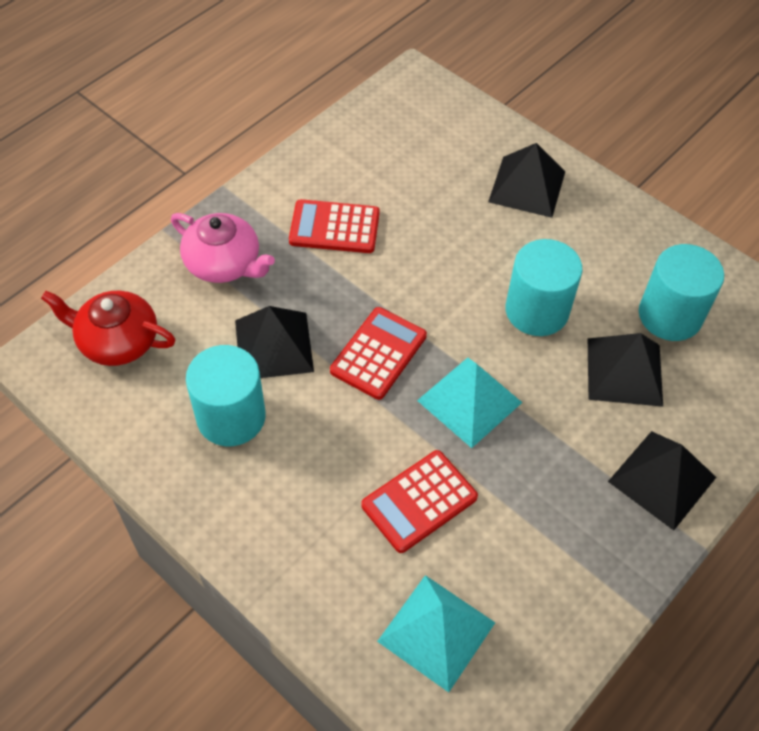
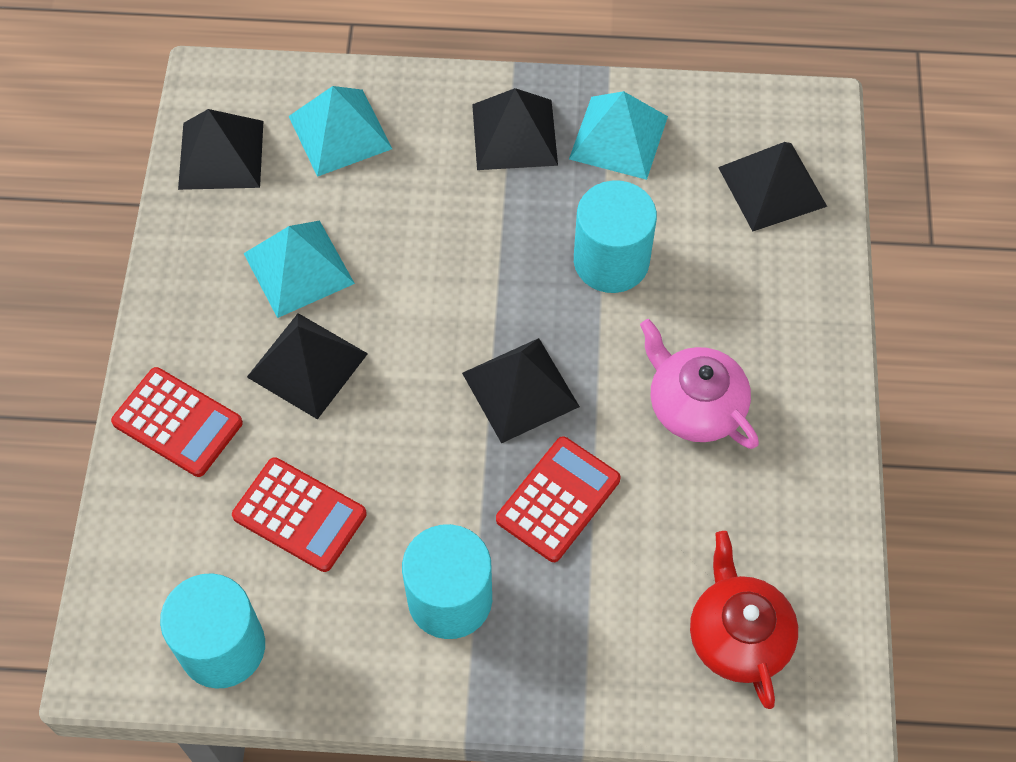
black pyramid: 4 -> 5
turquoise pyramid: 2 -> 3

